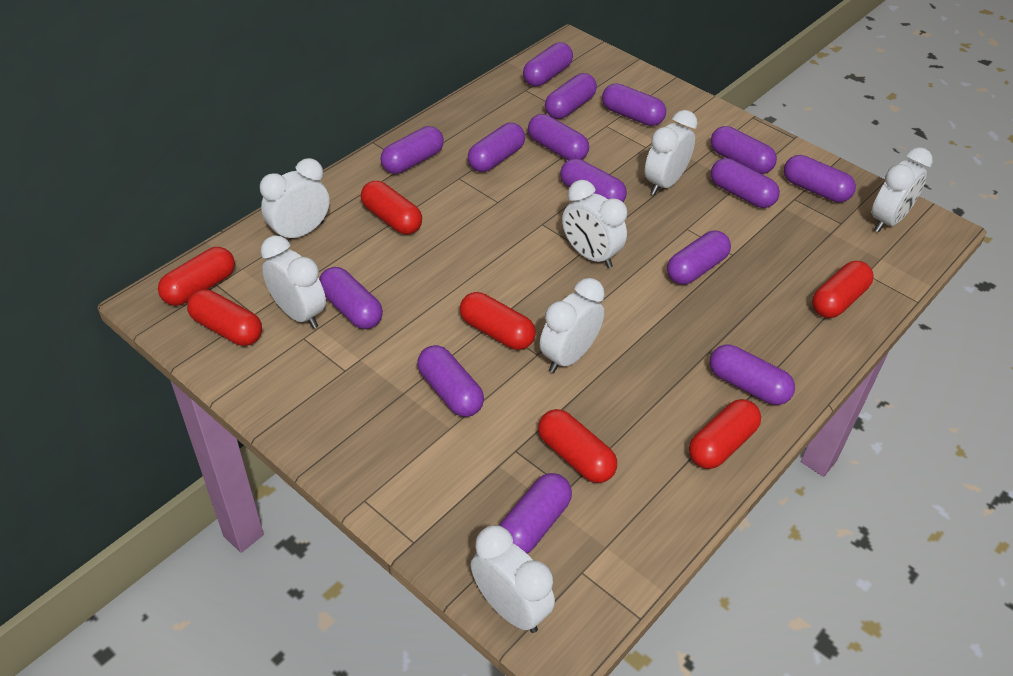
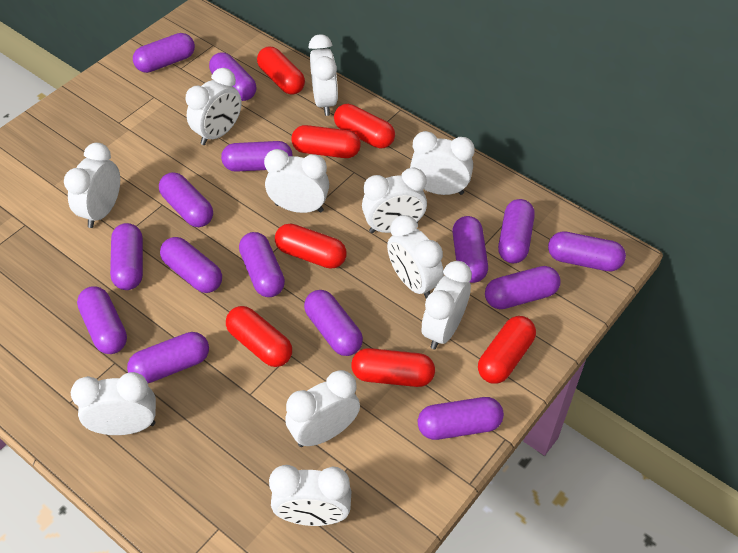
white clock: 7 -> 11

